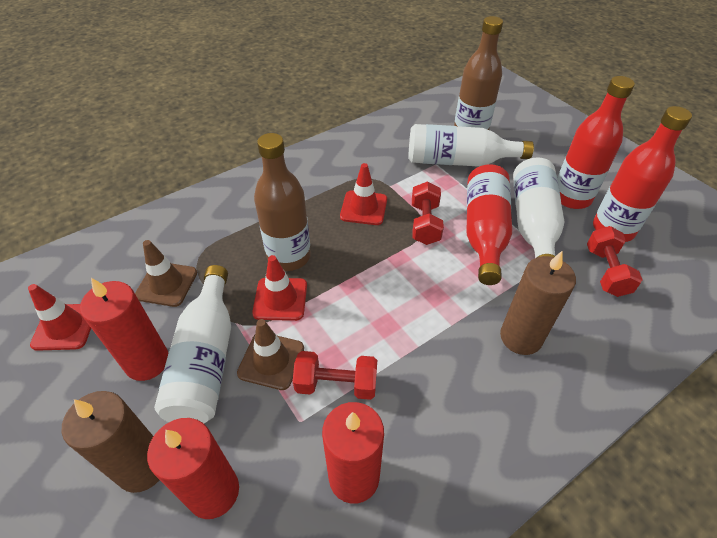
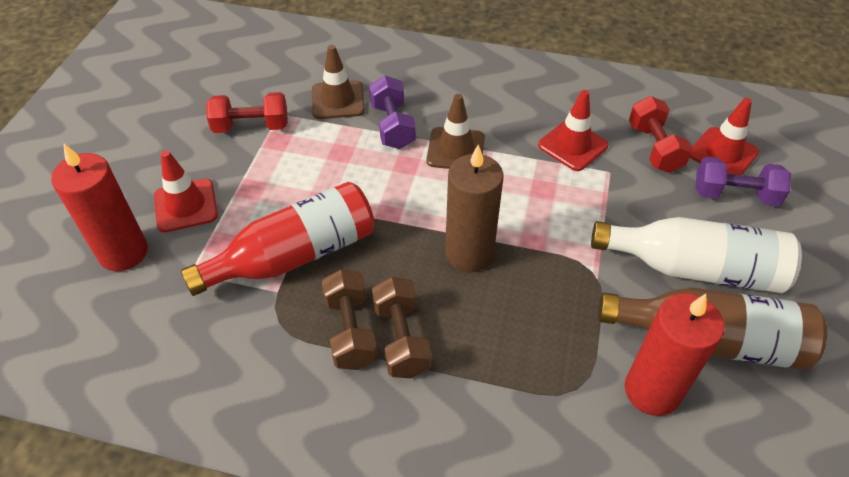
brown bottle: 2 -> 1
brown candle: 2 -> 1
brown dumbbell: 0 -> 2
purple dumbbell: 0 -> 2
red bottle: 3 -> 1
red candle: 3 -> 2
red dumbbell: 3 -> 2
white bottle: 3 -> 1

